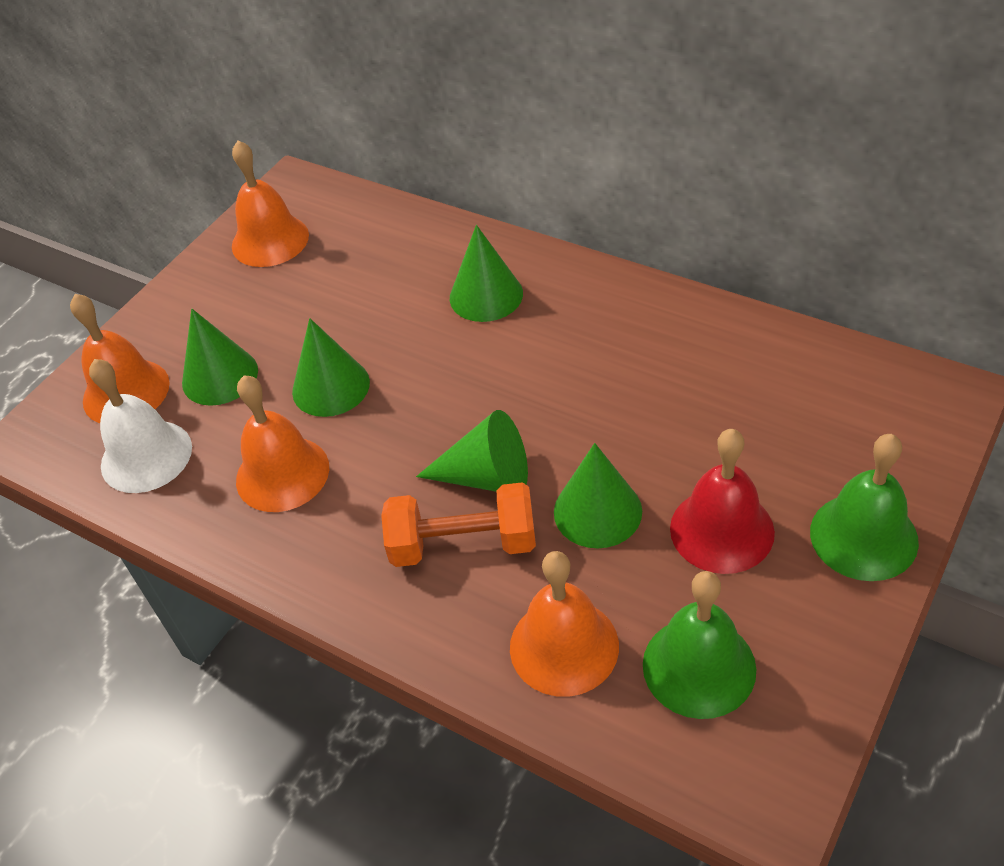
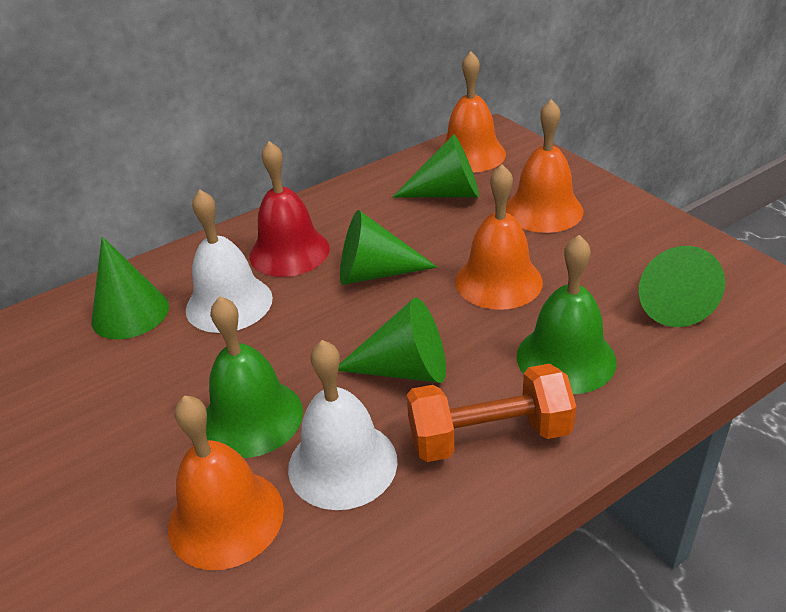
white bell: 1 -> 2

